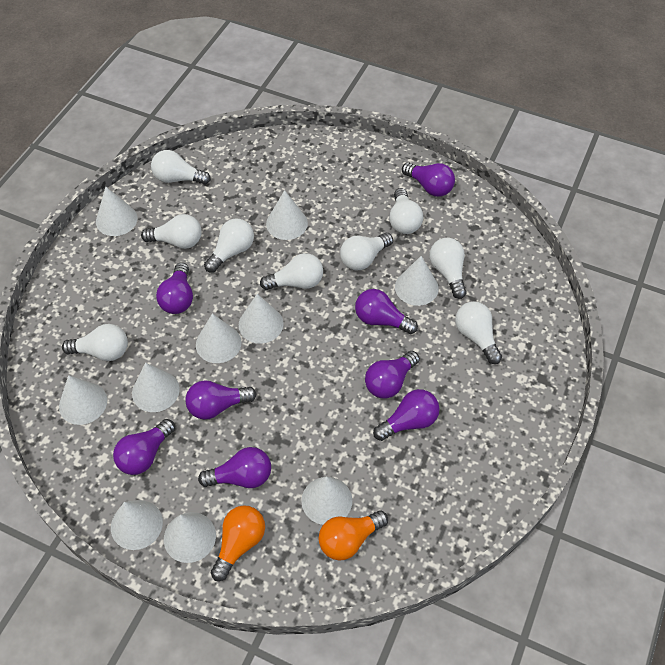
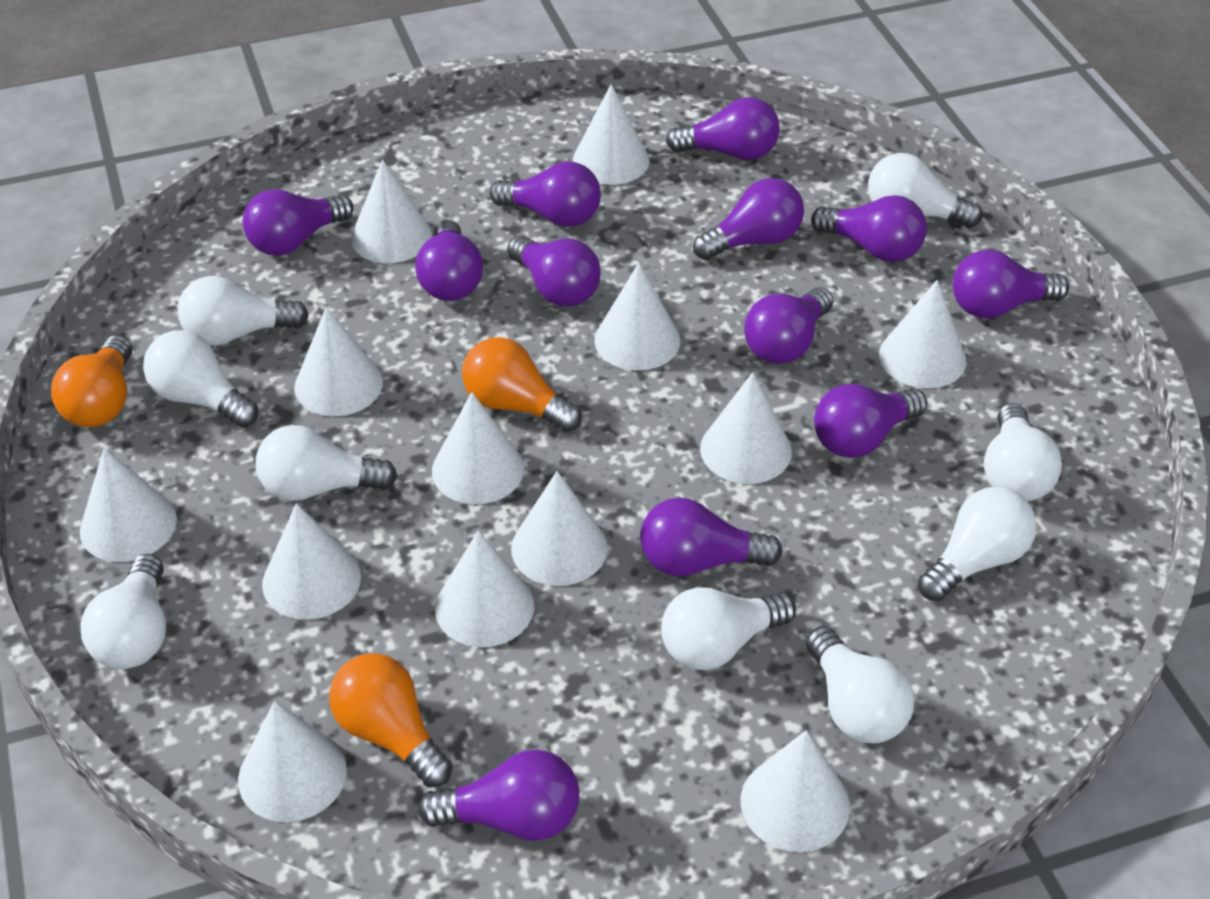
orange light bulb: 2 -> 3
purple light bulb: 8 -> 12
white cone: 10 -> 13

